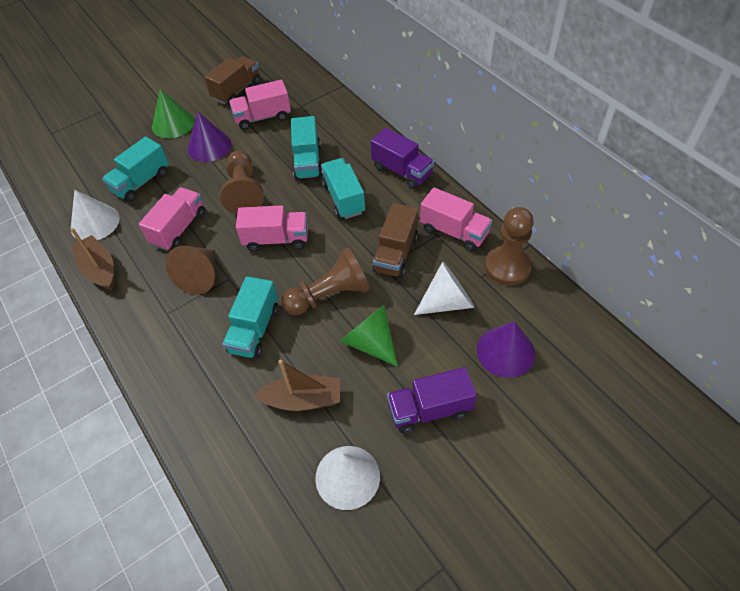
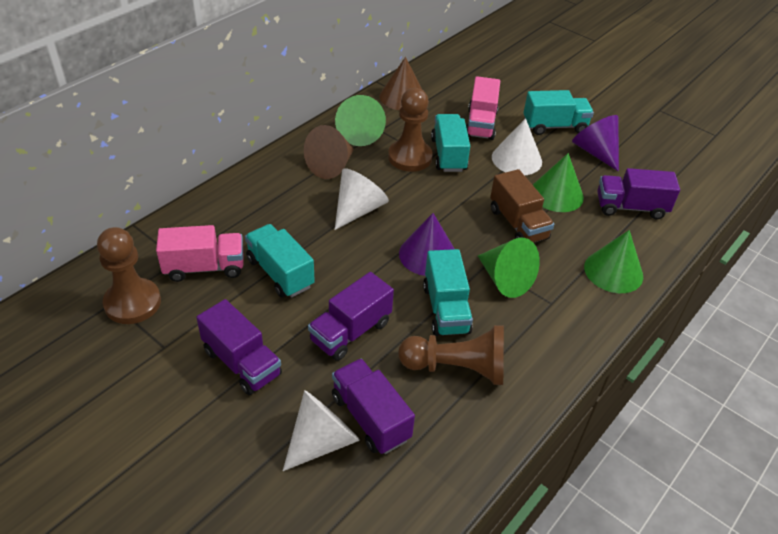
brown boat: 2 -> 0
brown cone: 1 -> 2
brown truck: 2 -> 1
green cone: 2 -> 4
pink truck: 4 -> 2
purple truck: 2 -> 4

